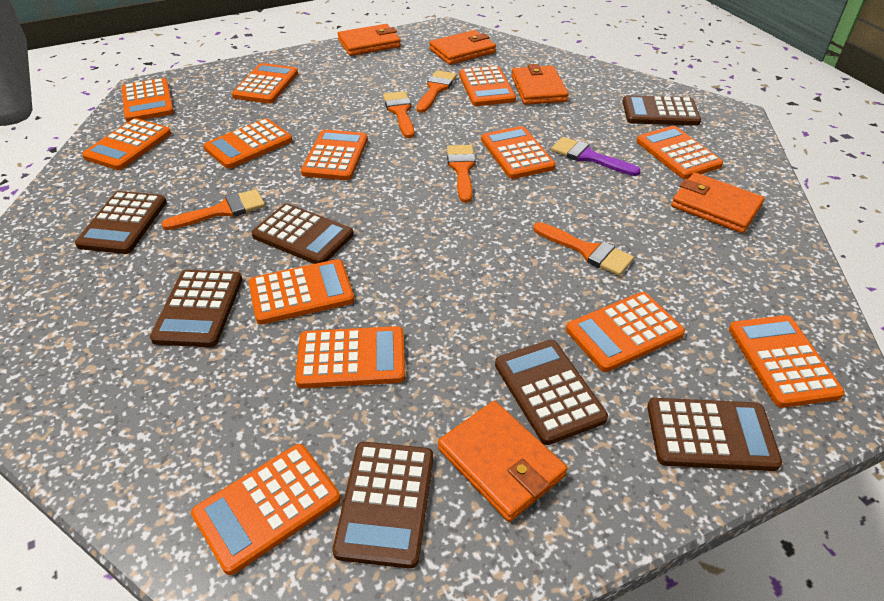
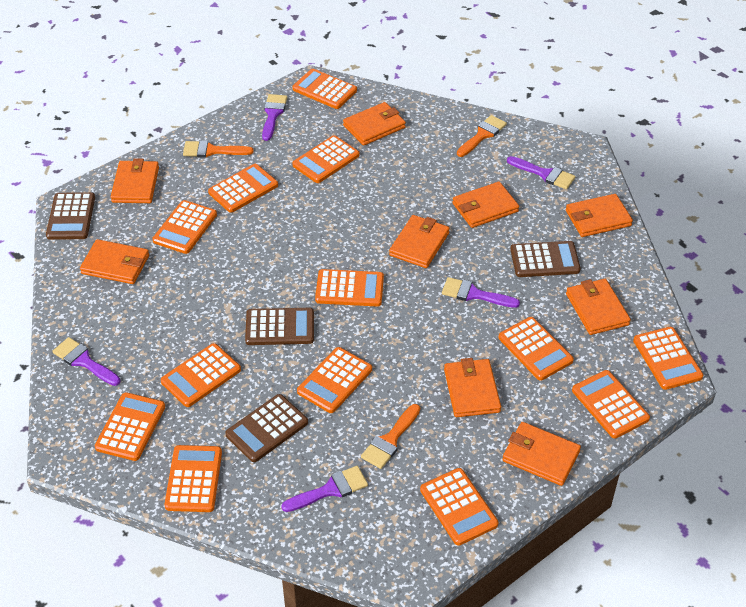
brown calculator: 7 -> 4
orange brush: 5 -> 3
orange wallet: 5 -> 9
purple brush: 1 -> 5

